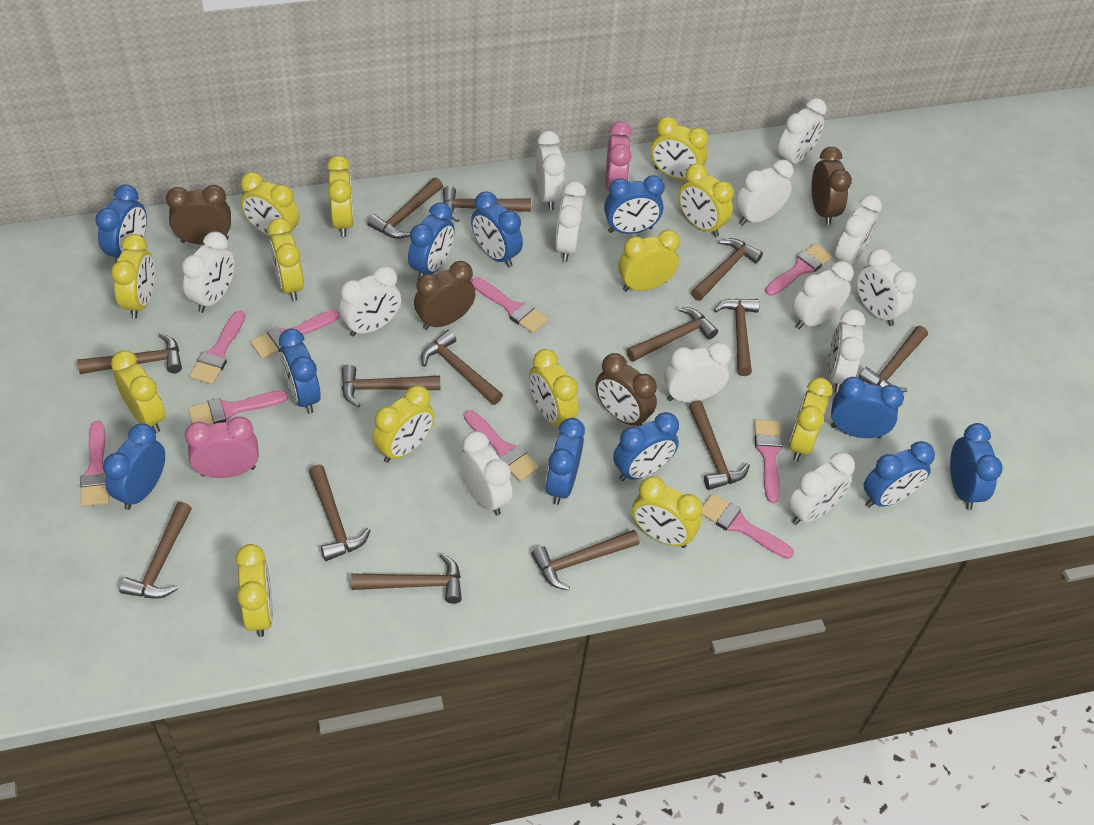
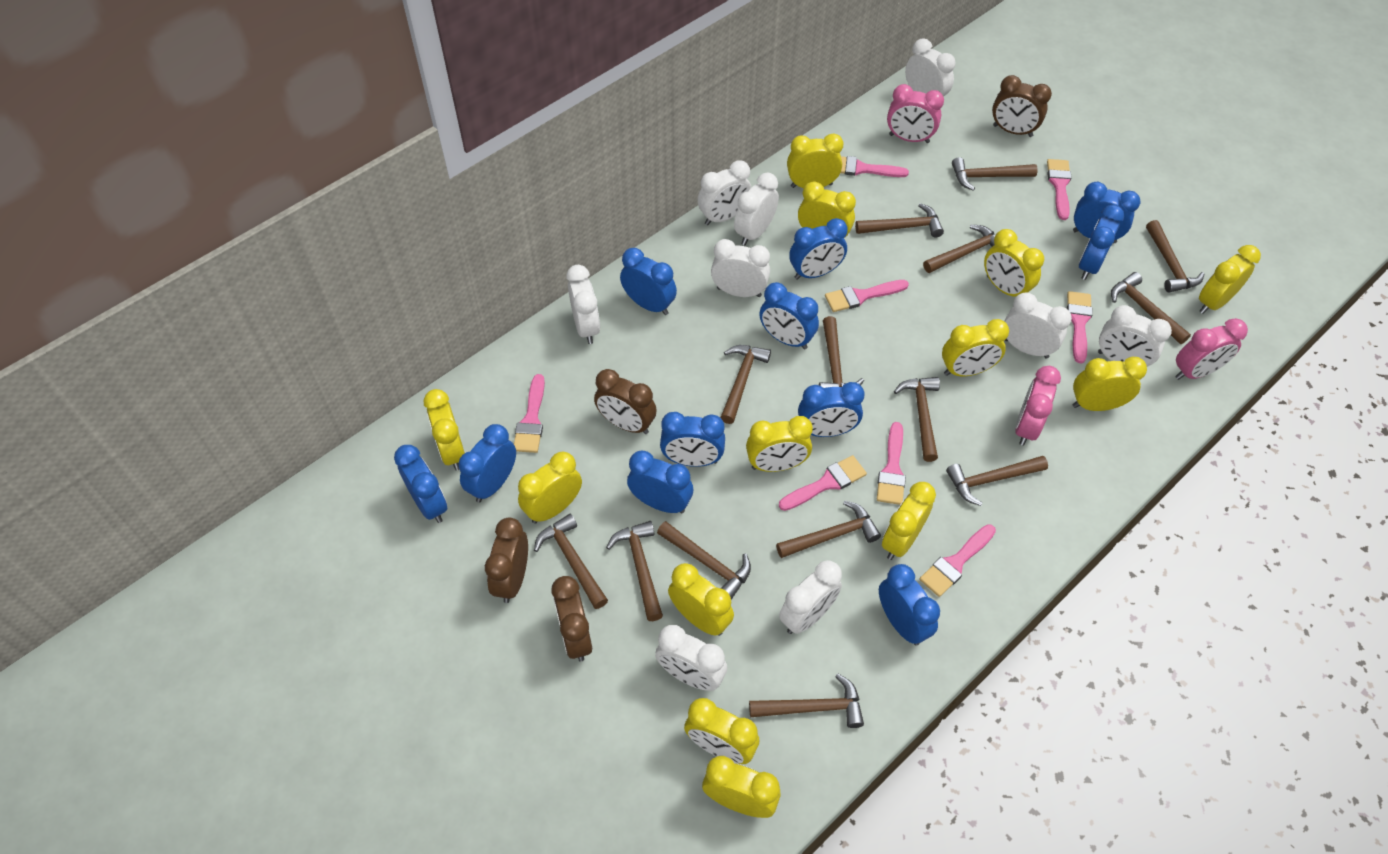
pink brush: 9 -> 8
pink clock: 2 -> 3
white clock: 13 -> 9

